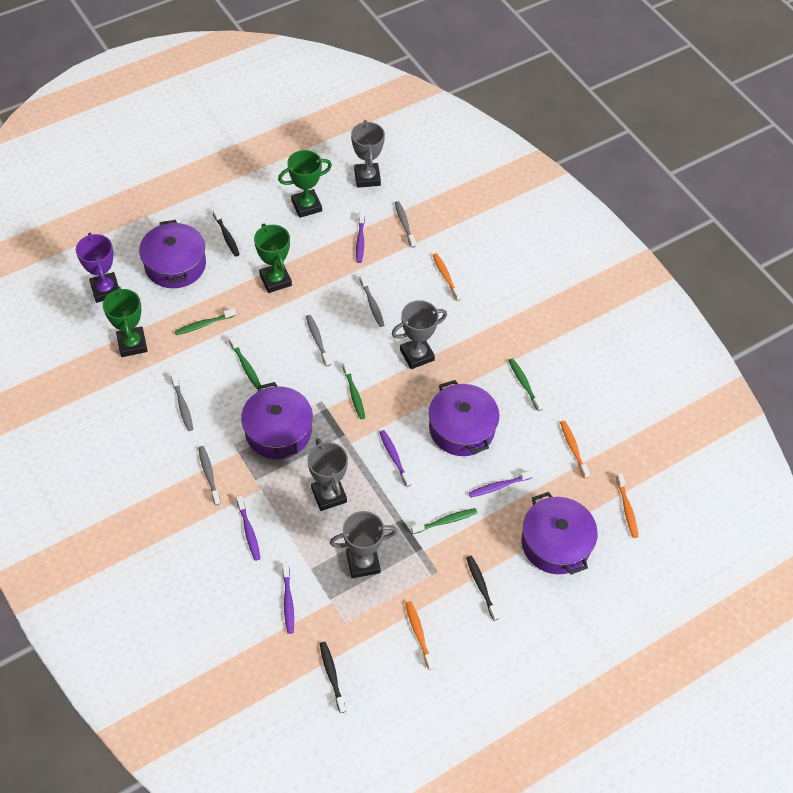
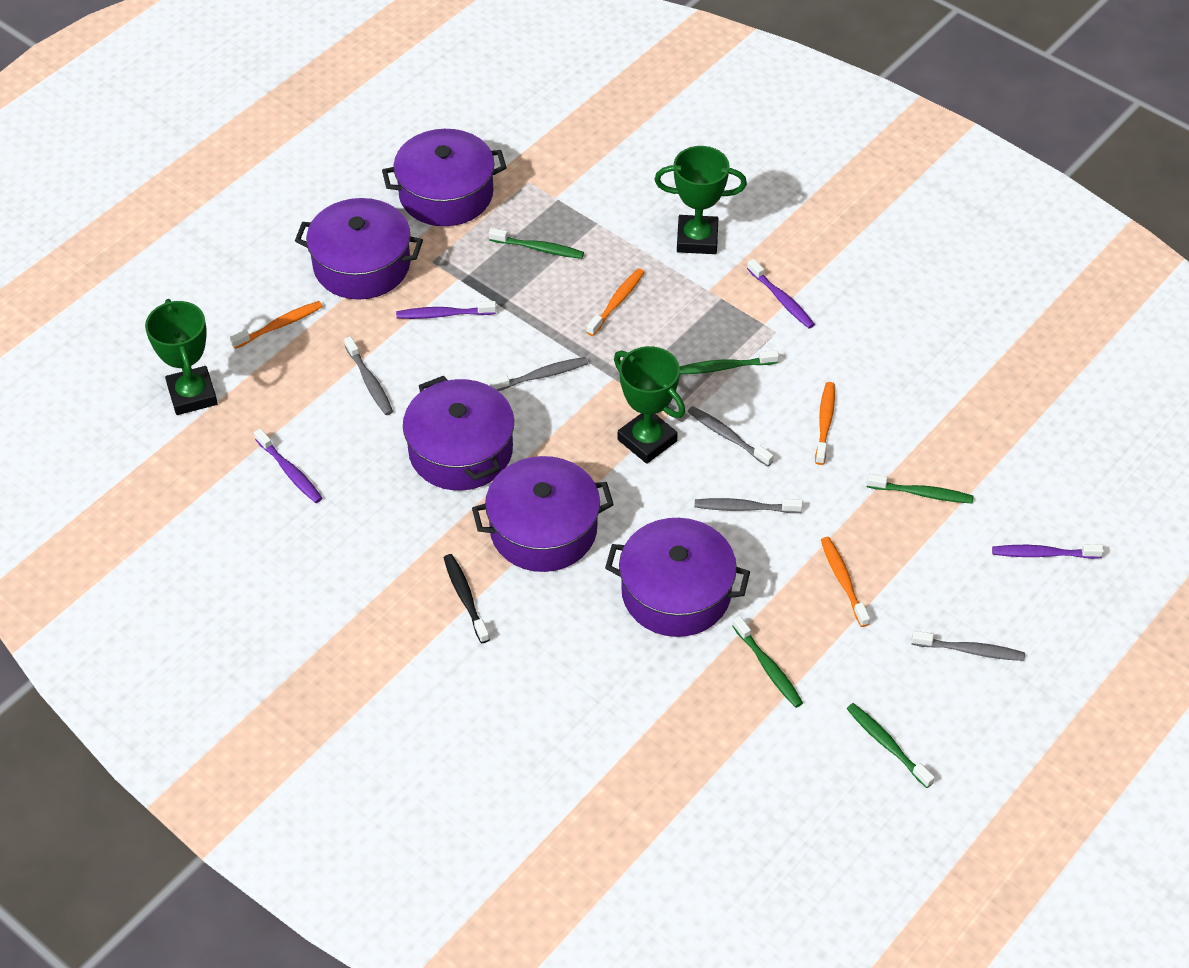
black toothbrush: 3 -> 1
grey trophy: 4 -> 0
purple pot: 4 -> 5
purple toothbrush: 5 -> 4
purple trophy: 1 -> 0

